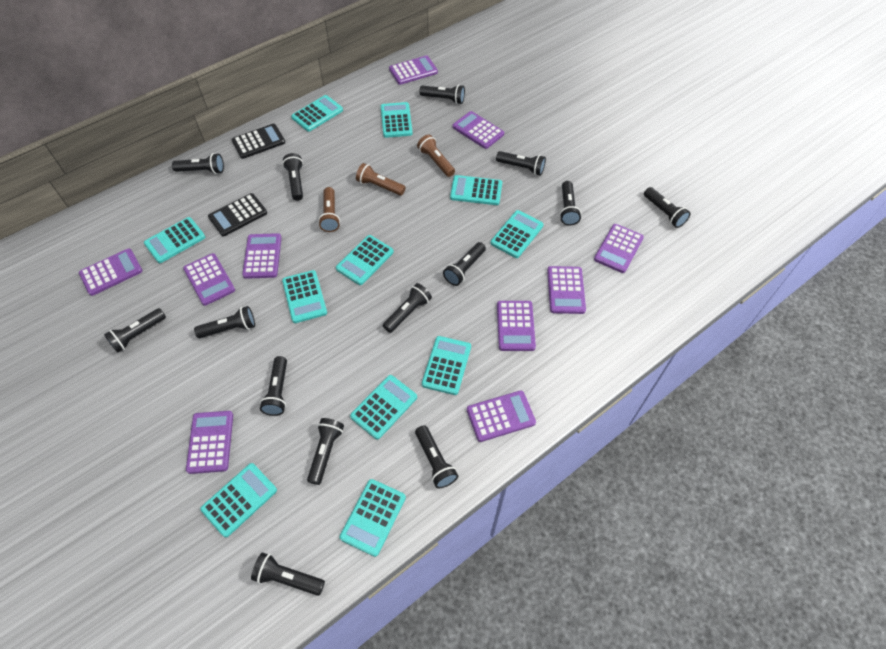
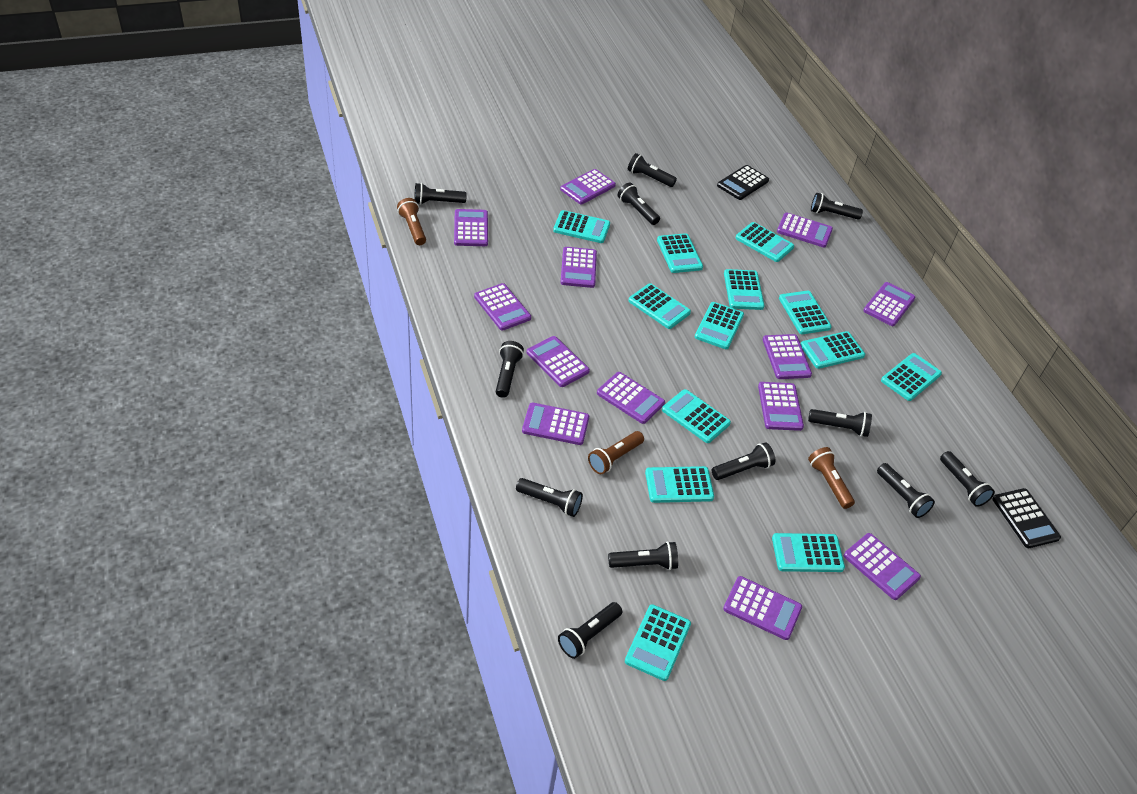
black flashlight: 14 -> 12
purple calculator: 10 -> 13
turquoise calculator: 11 -> 13

